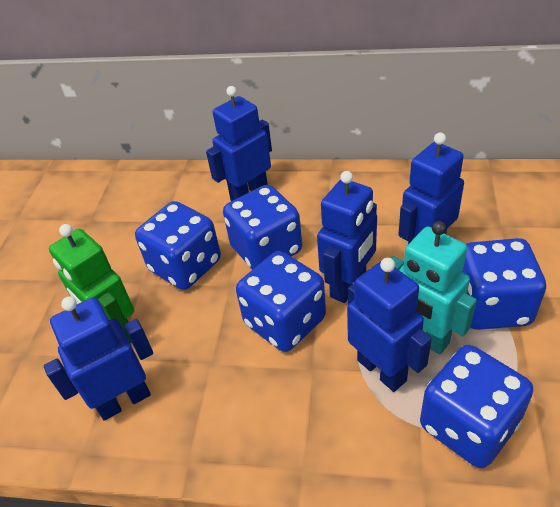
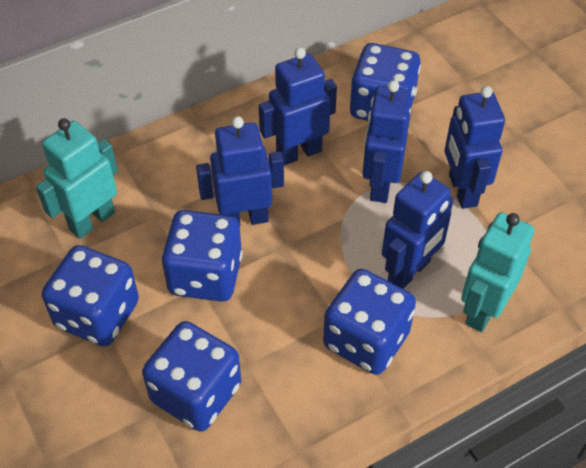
green robot: 1 -> 0
turquoise robot: 1 -> 2

